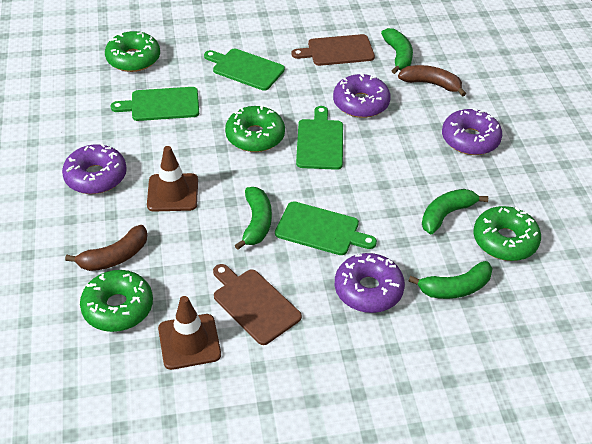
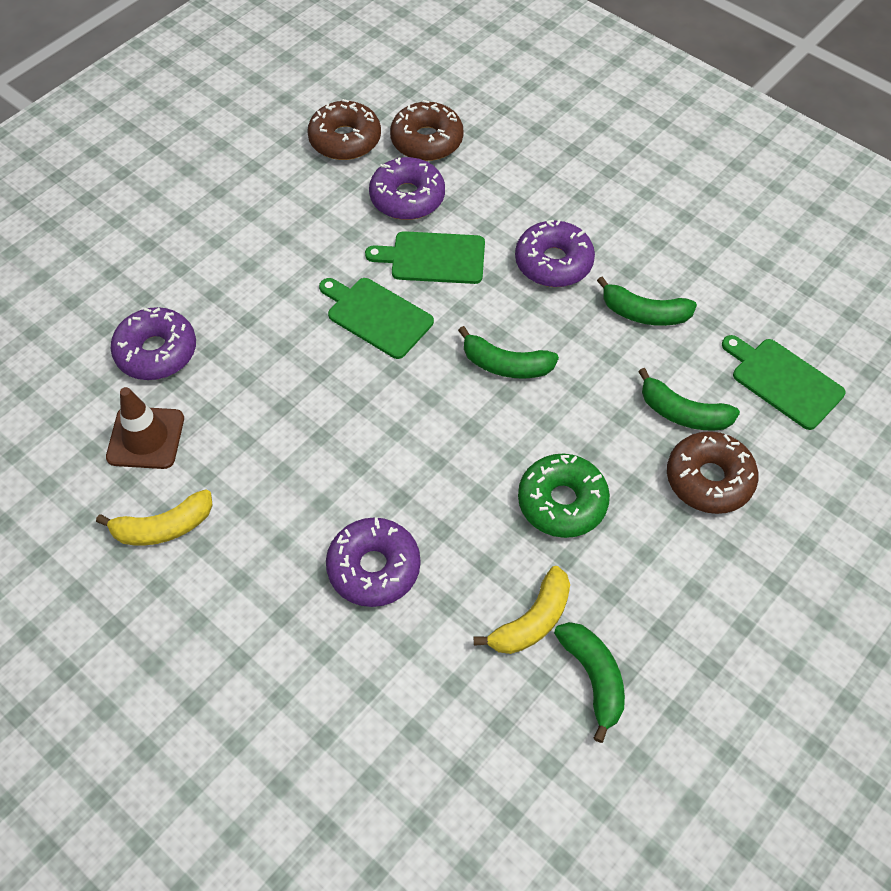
brown banana: 2 -> 0
brown cutting board: 2 -> 0
brown donut: 0 -> 3
brown traffic cone: 2 -> 1
green cutting board: 4 -> 3
green donut: 4 -> 1
yellow banana: 0 -> 2

